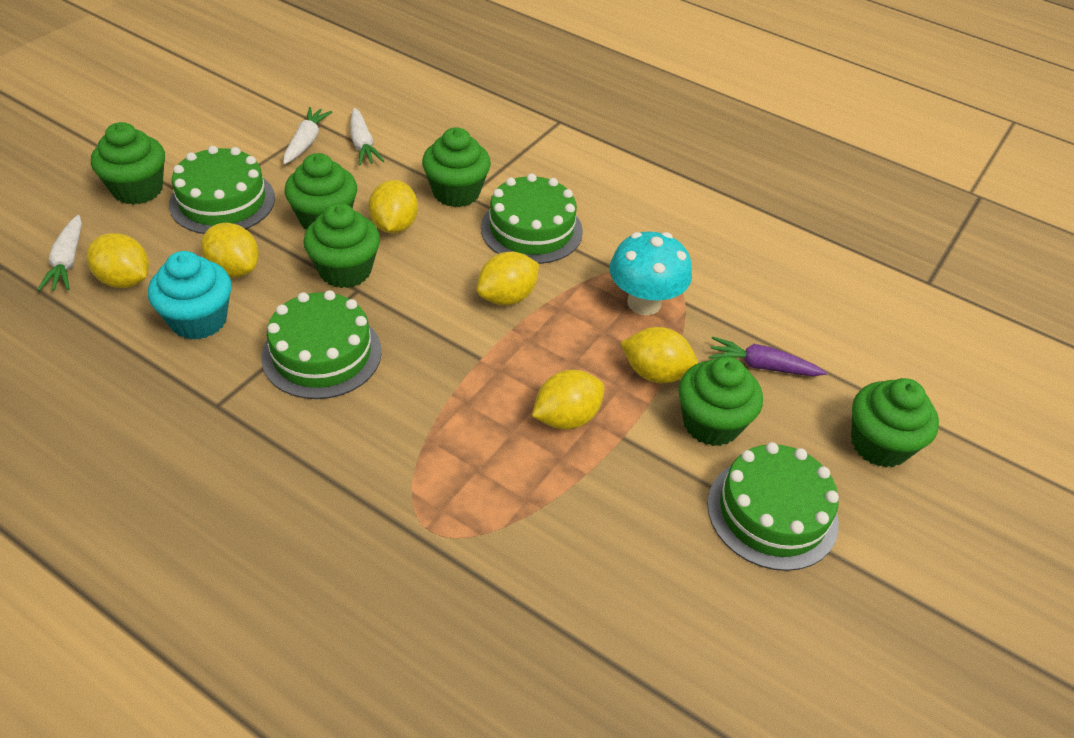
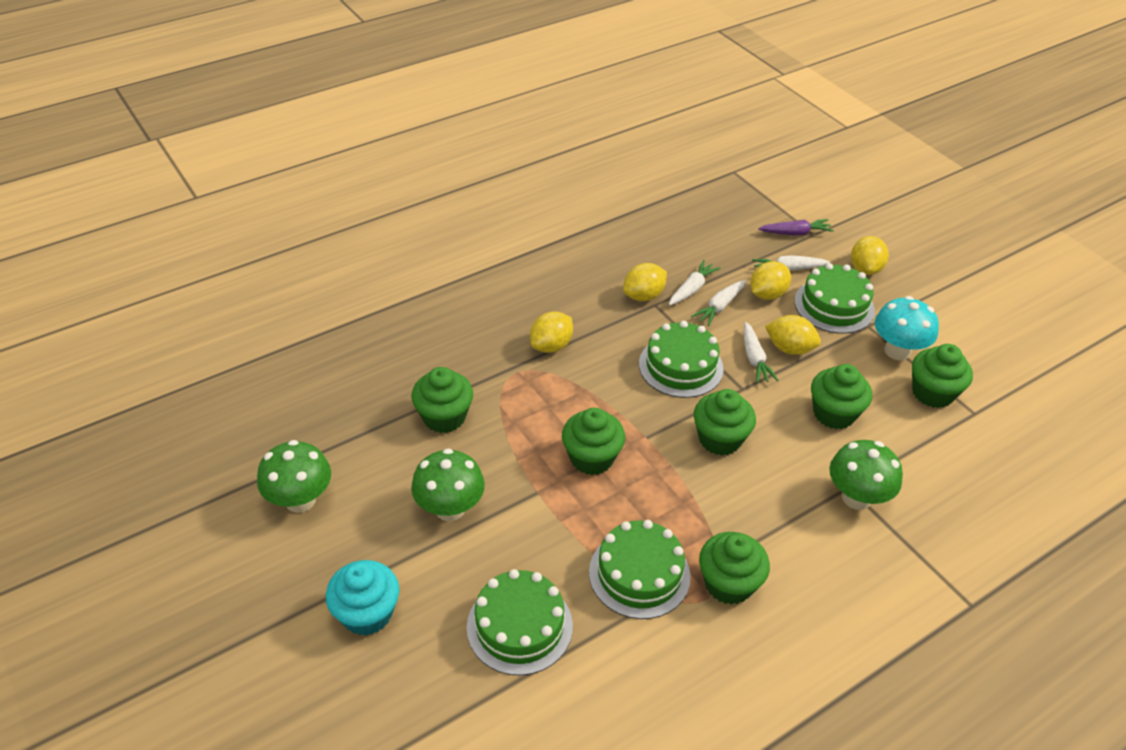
green mushroom: 0 -> 3
white carrot: 3 -> 4
yellow lemon: 6 -> 5

